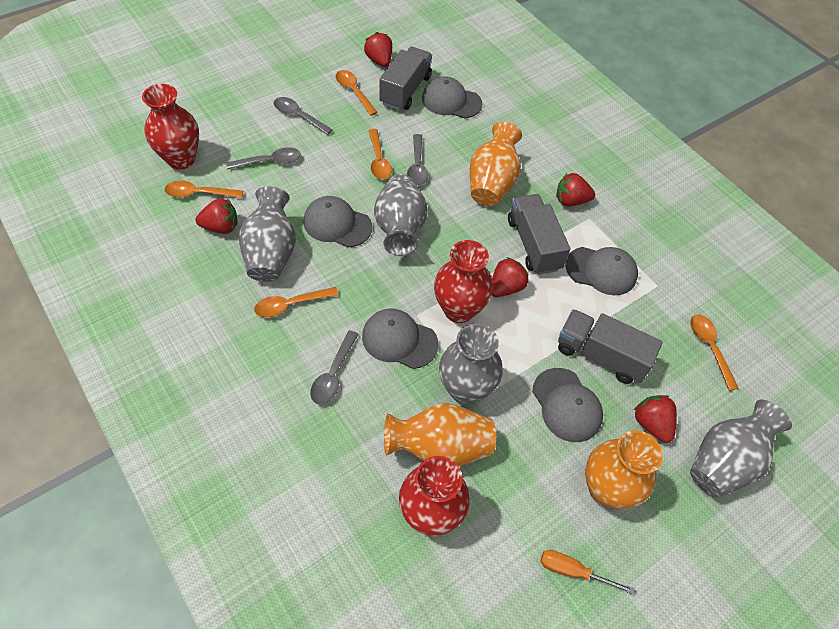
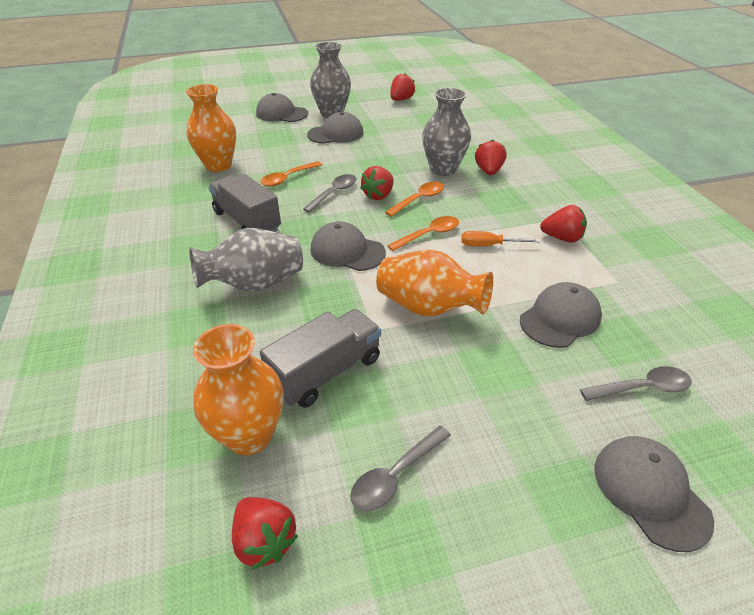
grey spoon: 4 -> 3
grey truck: 3 -> 2
grey vase: 4 -> 3
orange spoon: 5 -> 3
red vase: 3 -> 0

